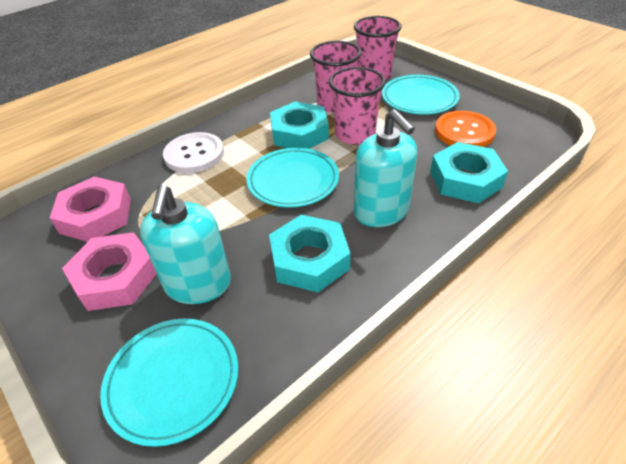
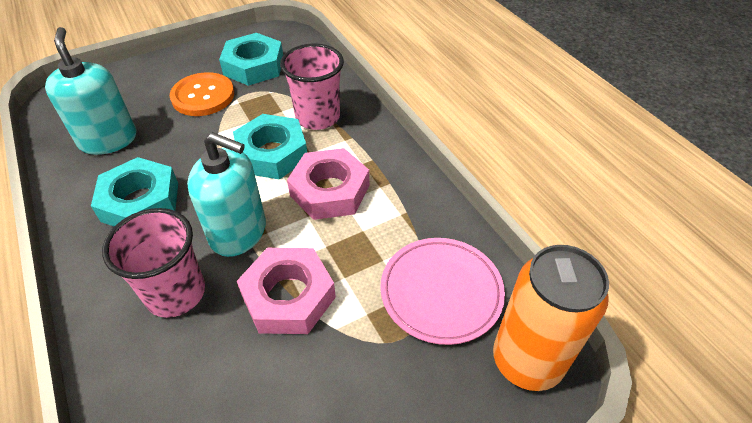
orange can: 0 -> 1
pink cup: 3 -> 2
pink plate: 0 -> 1
turquoise plate: 3 -> 0
white button: 1 -> 0

